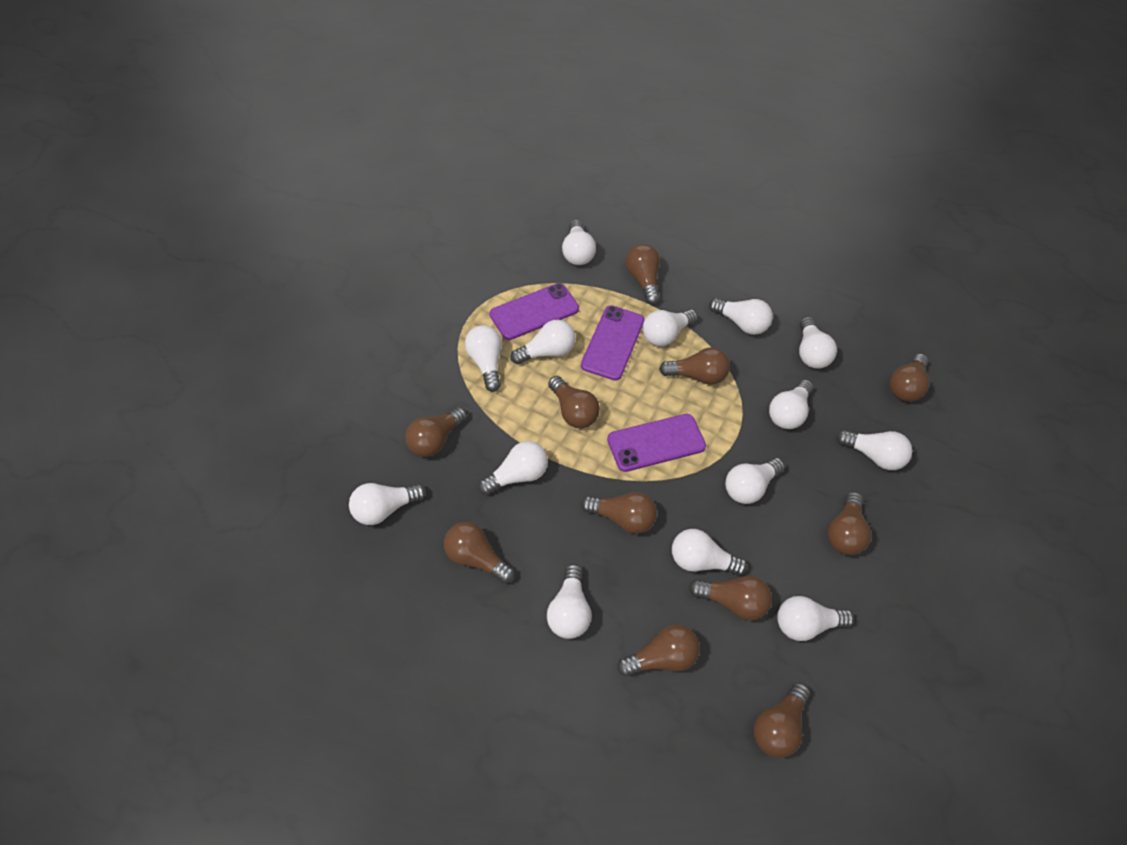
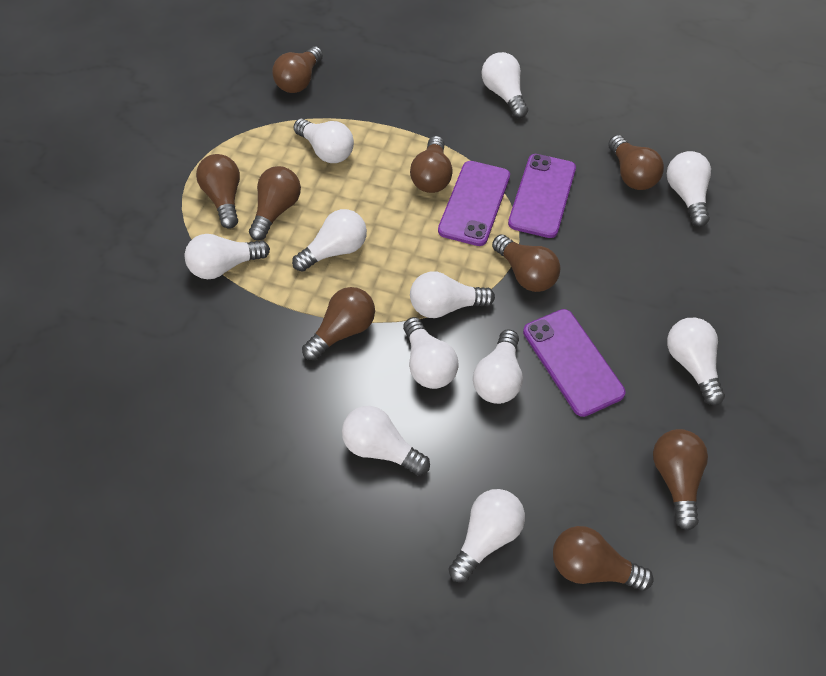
brown light bulb: 11 -> 9
white light bulb: 14 -> 11

